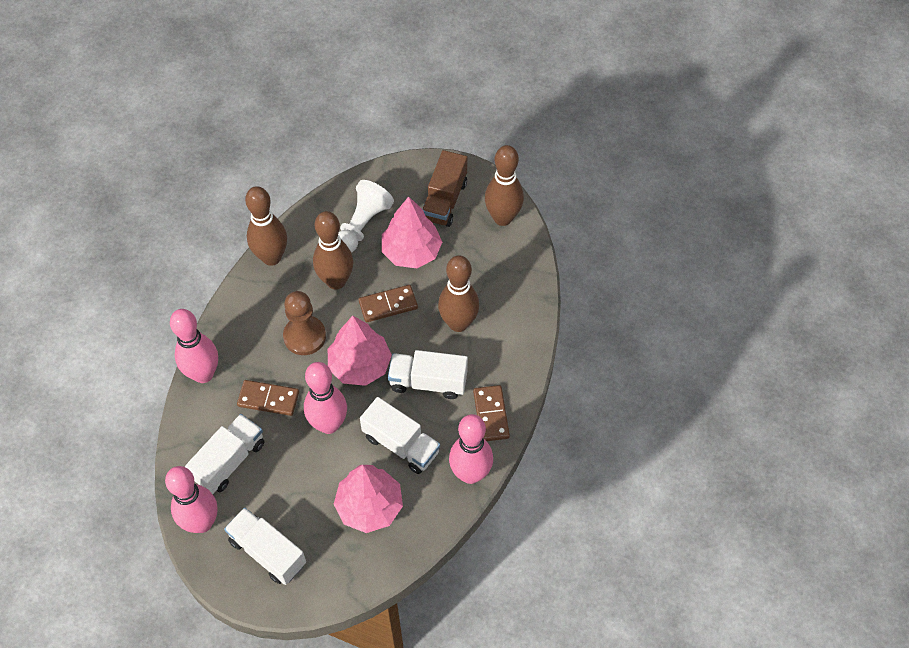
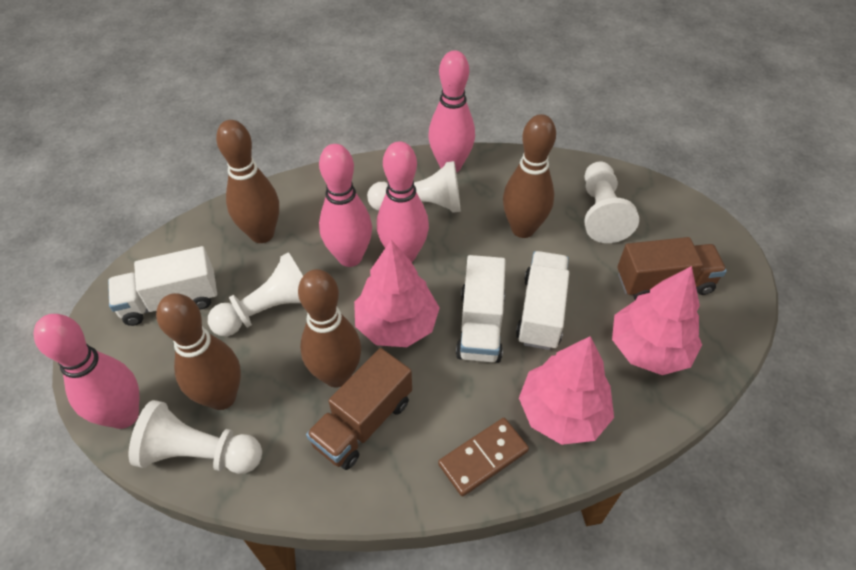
brown domino: 3 -> 1
brown pawn: 1 -> 0
brown truck: 1 -> 2
white pawn: 1 -> 4
white truck: 4 -> 3

